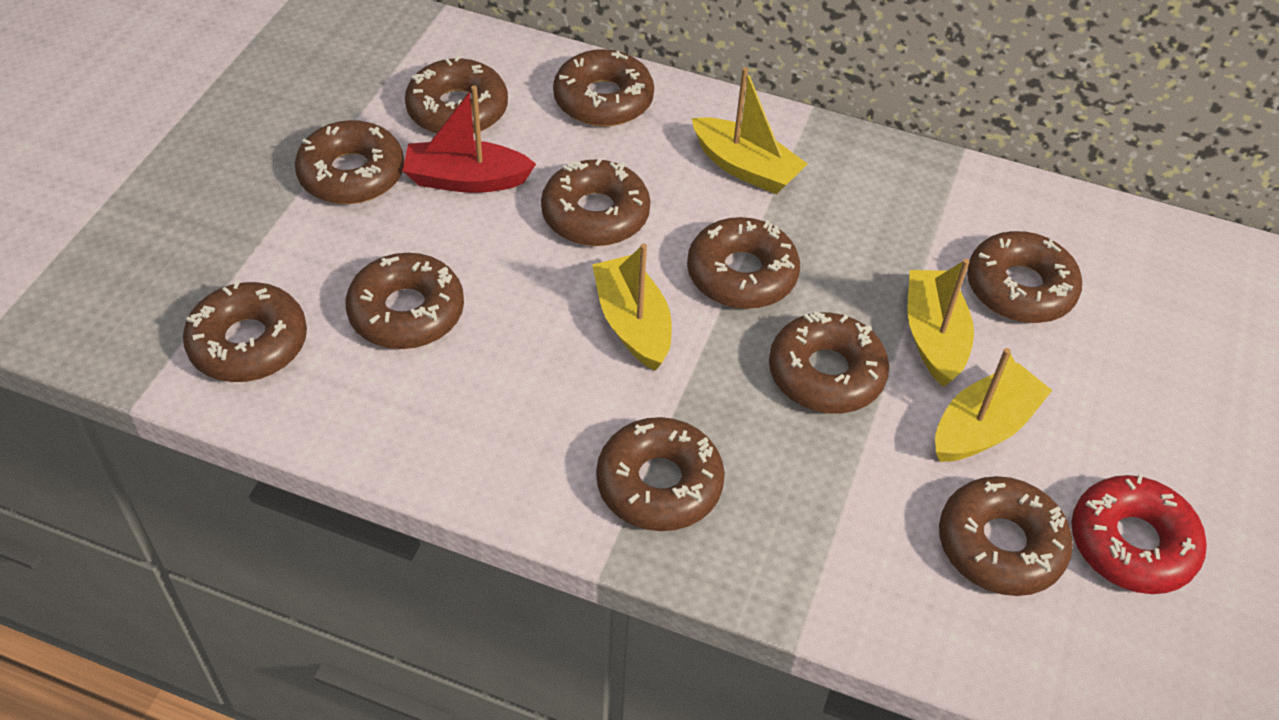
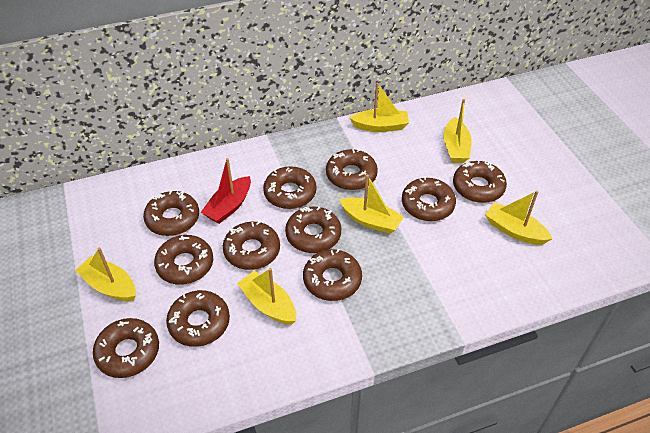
red donut: 1 -> 0
yellow boat: 4 -> 6

